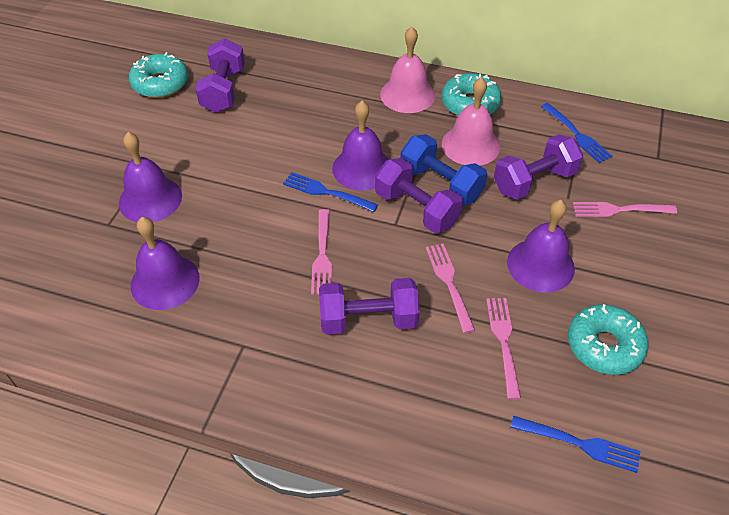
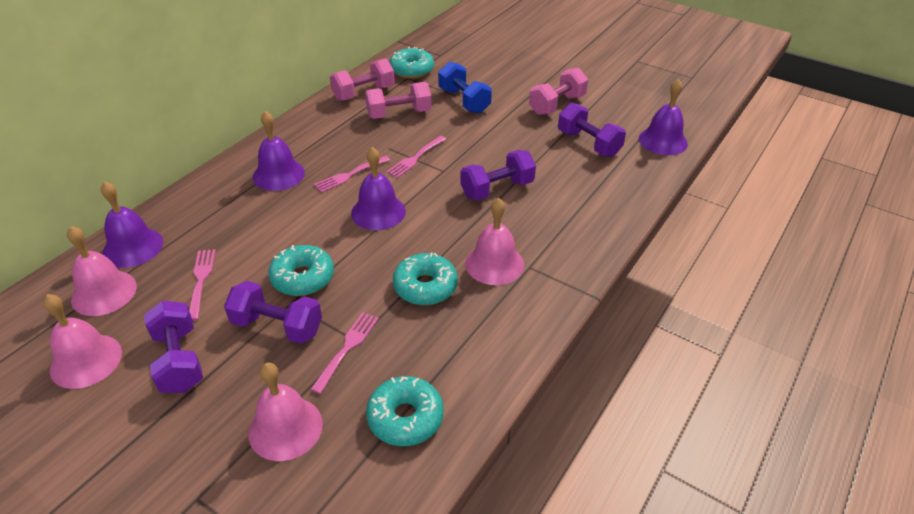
blue fork: 3 -> 0
pink bell: 2 -> 4
pink dumbbell: 0 -> 3
turquoise donut: 3 -> 4

